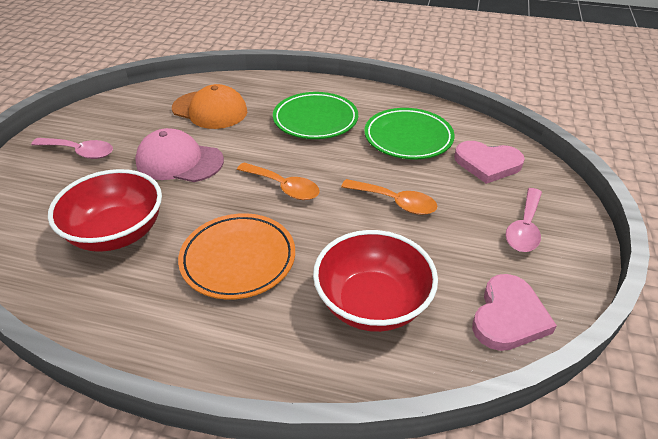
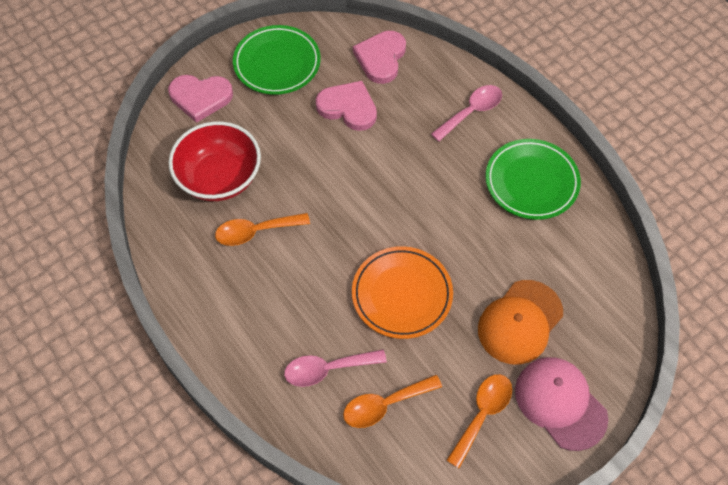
orange spoon: 2 -> 3
pink heart: 2 -> 3
red bowl: 2 -> 1

